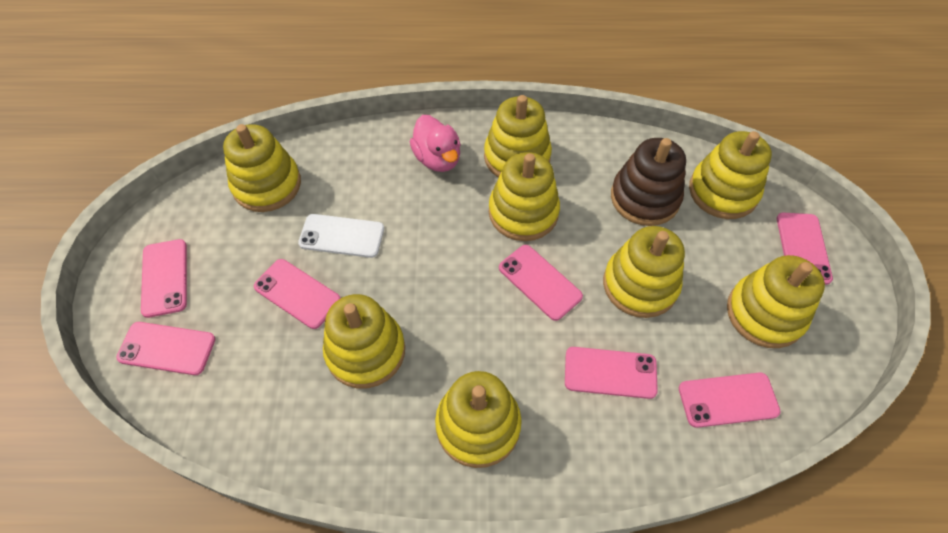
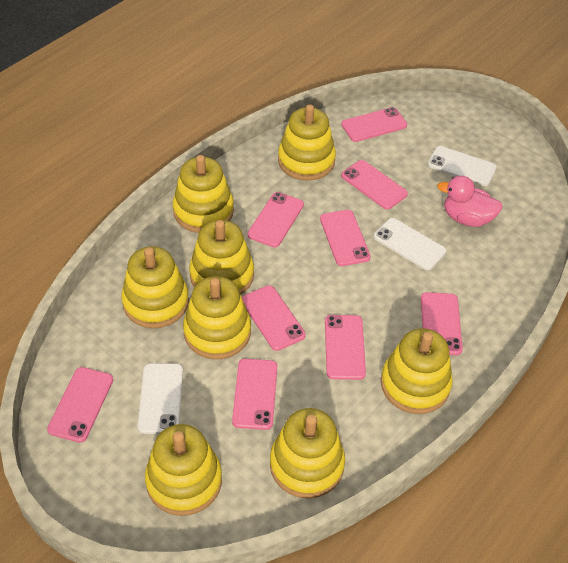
brown stacking toy: 1 -> 0
pink phone: 7 -> 9
white phone: 1 -> 3

